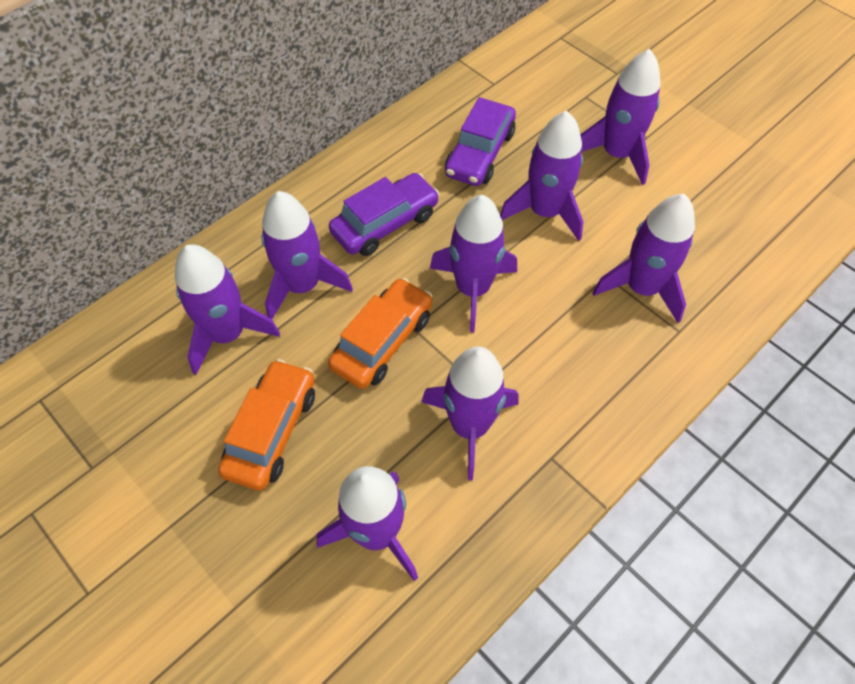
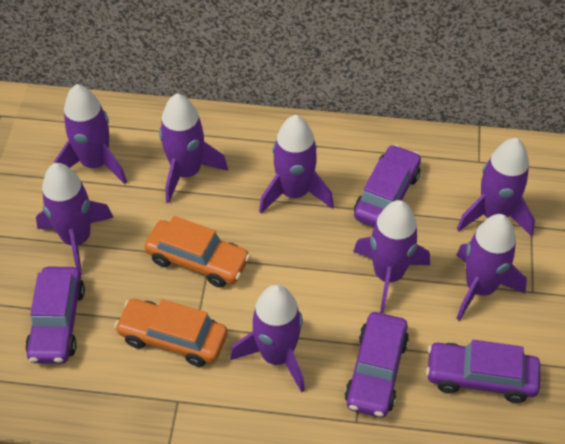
purple car: 2 -> 4

